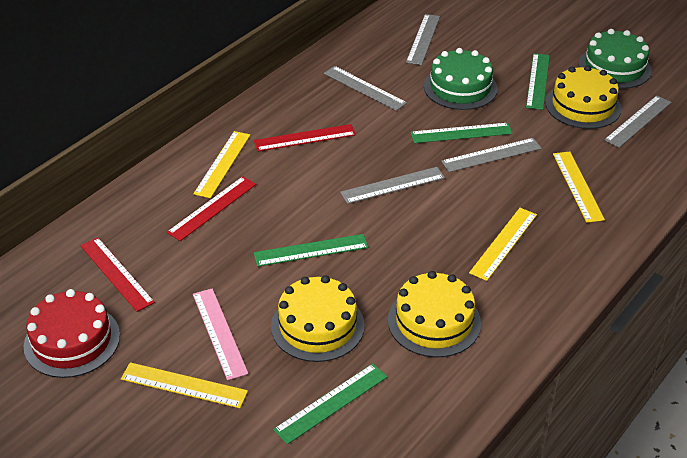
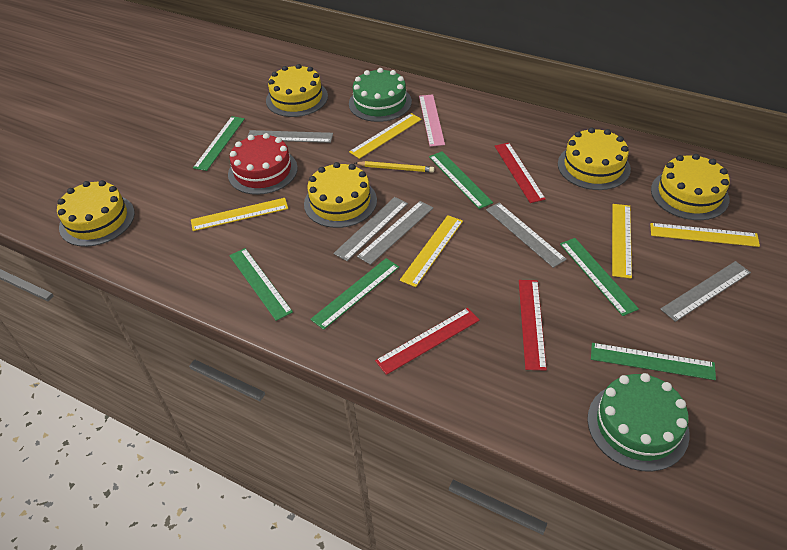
green ruler: 4 -> 6
yellow cake: 3 -> 5
yellow pencil: 0 -> 1
yellow ruler: 4 -> 5

